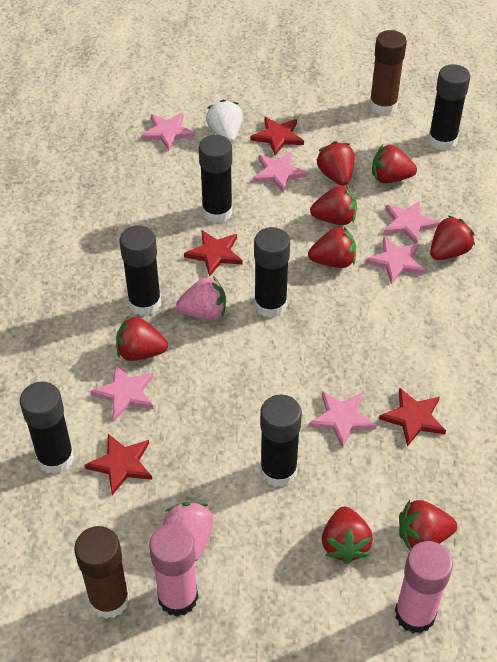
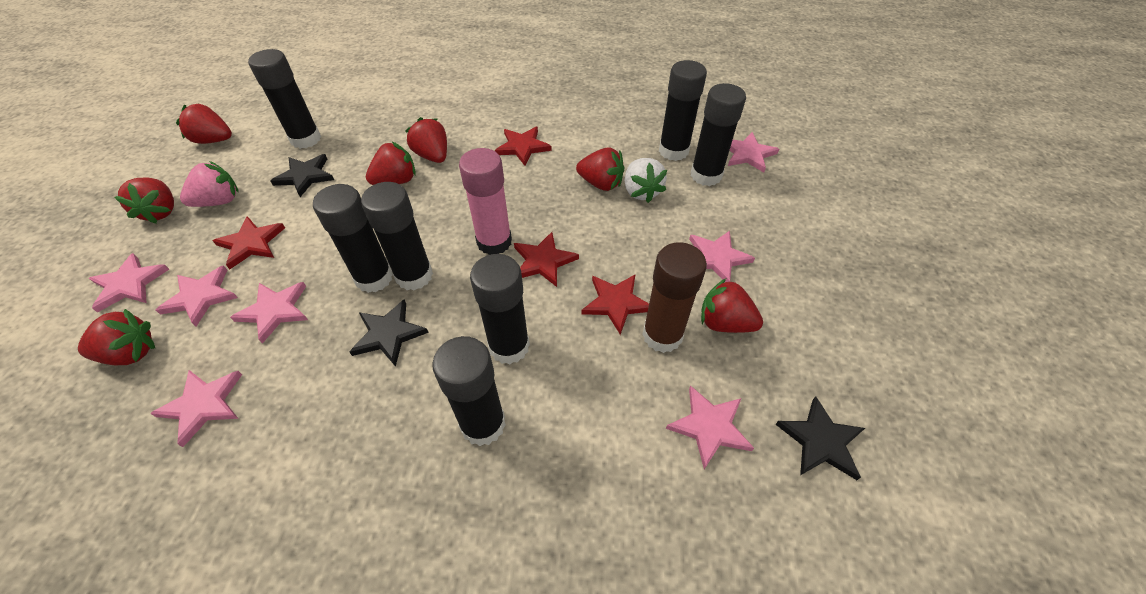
black glue stick: 6 -> 7
black star: 0 -> 3
brown glue stick: 2 -> 1
pink glue stick: 2 -> 1
pink star: 6 -> 7
pink strawberry: 2 -> 1
red strawberry: 8 -> 7

